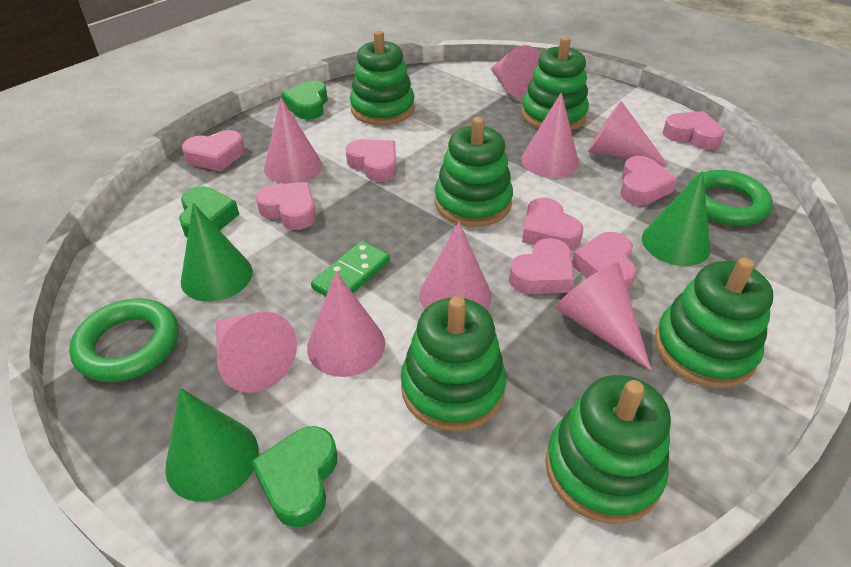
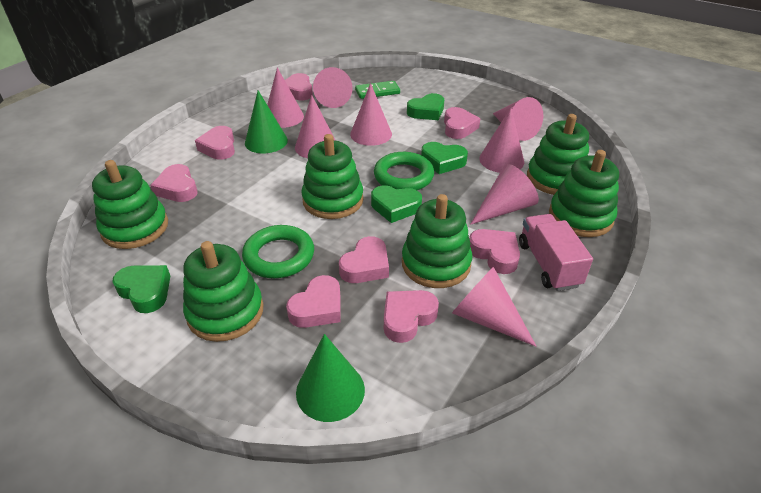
green cone: 3 -> 2
green heart: 3 -> 4
pink truck: 0 -> 1

